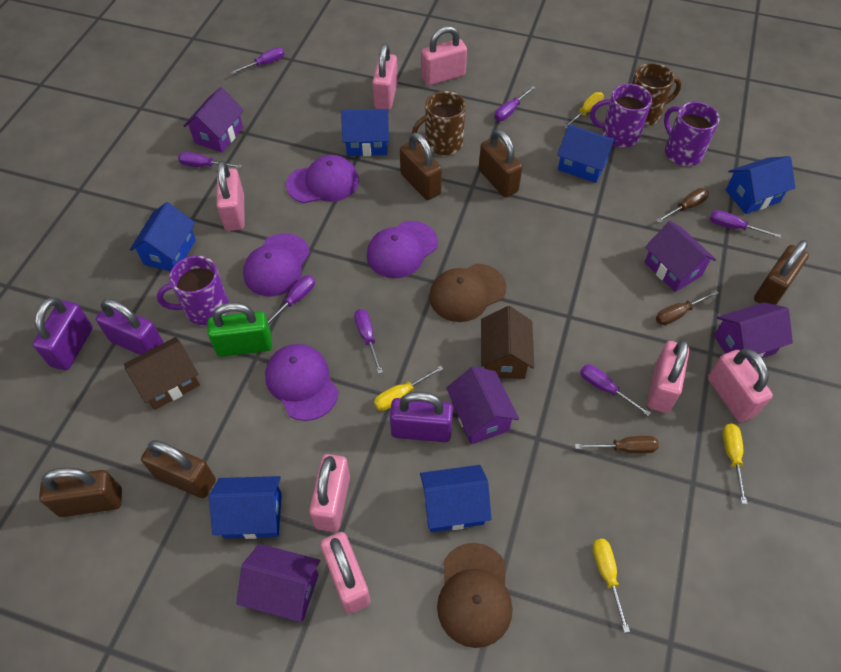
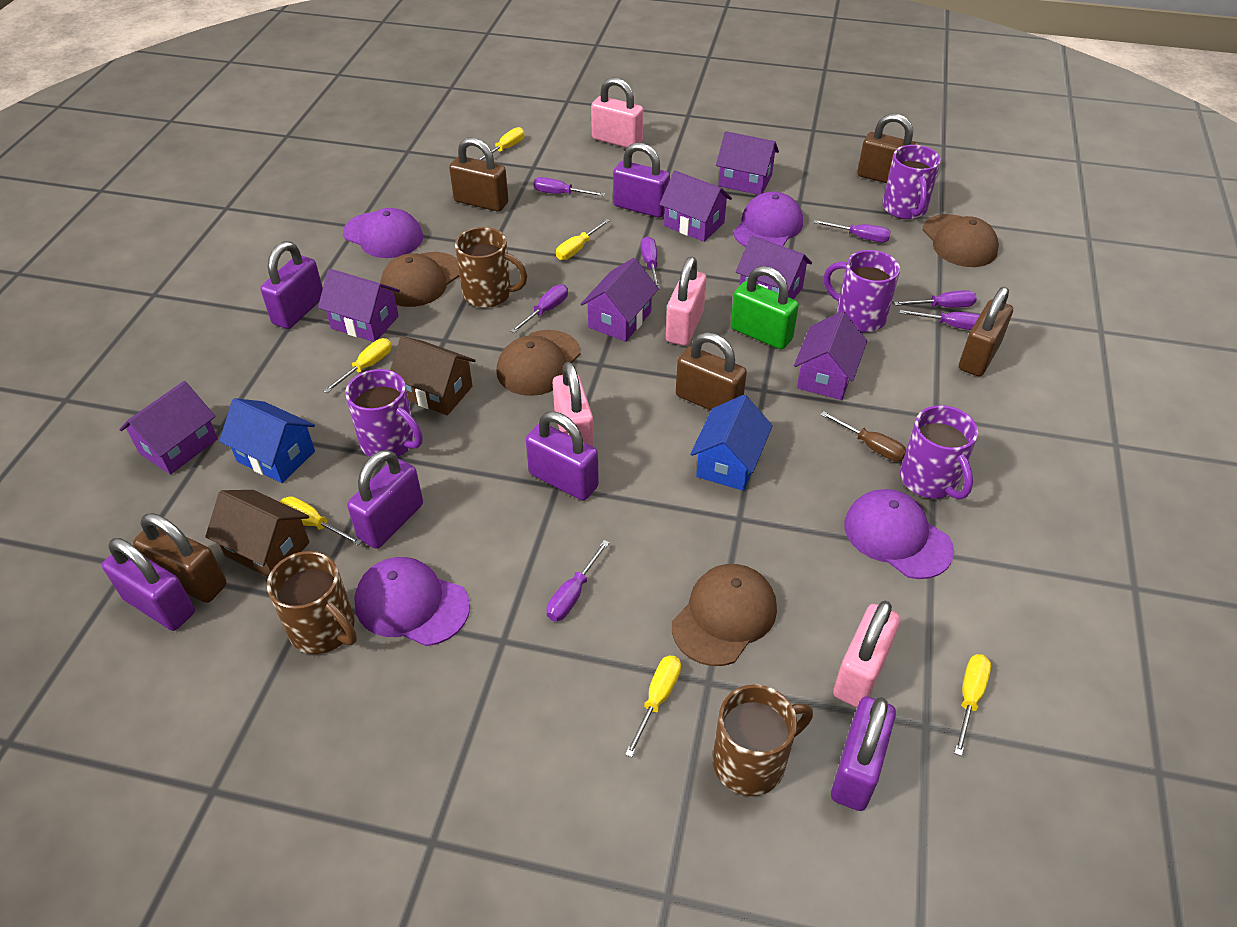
blue house: 6 -> 2
brown cap: 2 -> 4
brown mug: 2 -> 3
brown screwdriver: 3 -> 1
pink padlock: 7 -> 4
purple house: 5 -> 7
purple mug: 3 -> 4
purple padlock: 3 -> 6
yellow screwdriver: 4 -> 6

